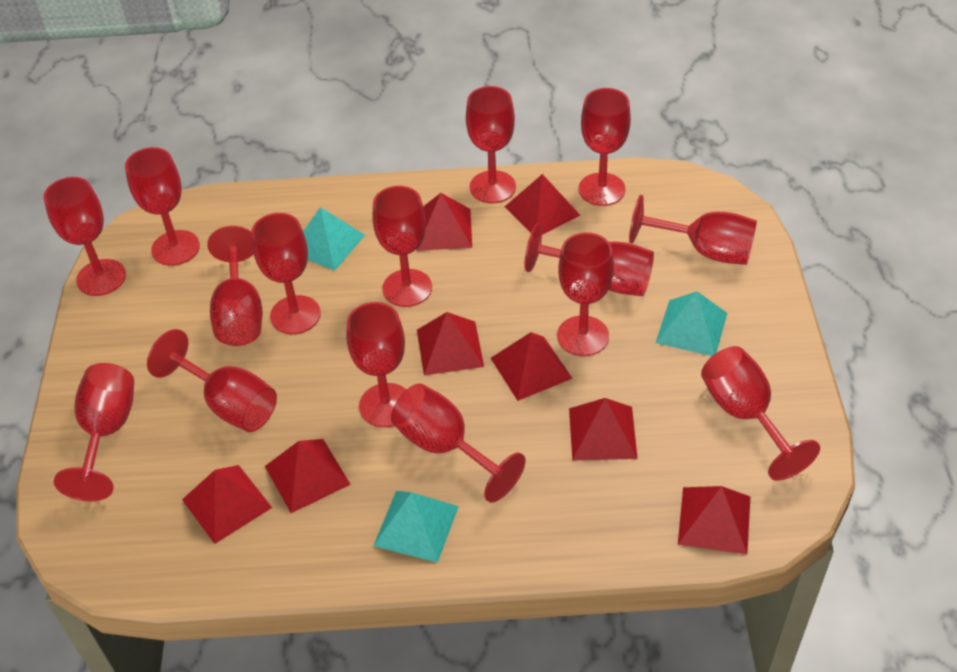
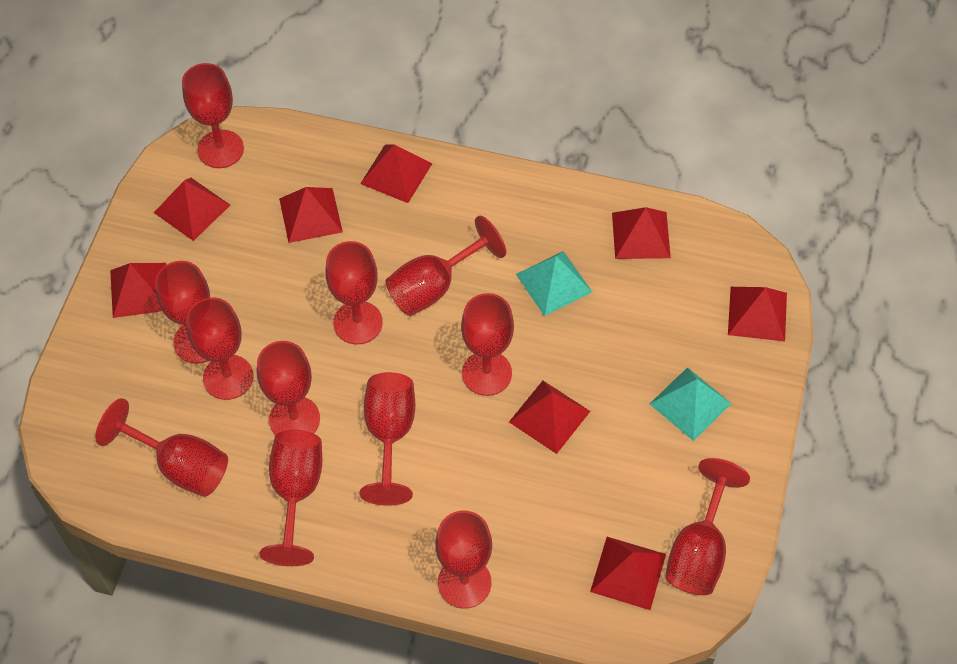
red goblet: 15 -> 12
turquoise pyramid: 3 -> 2

